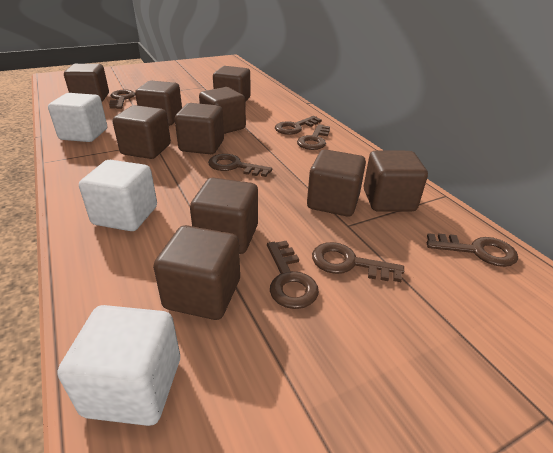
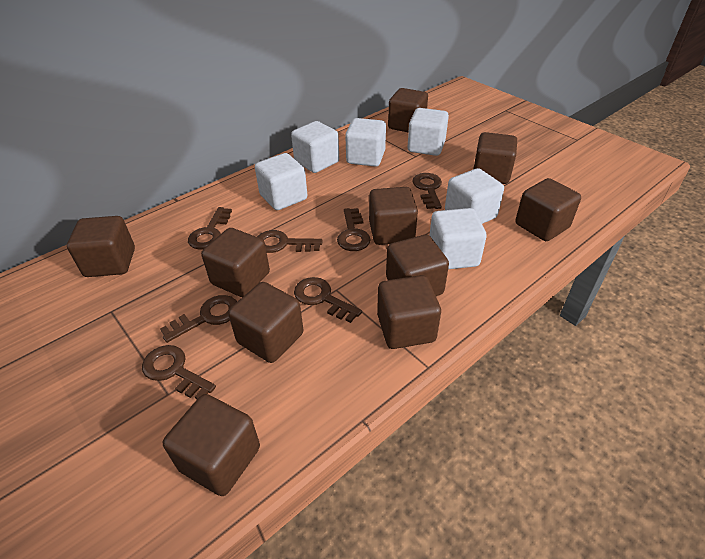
white cube: 3 -> 6

